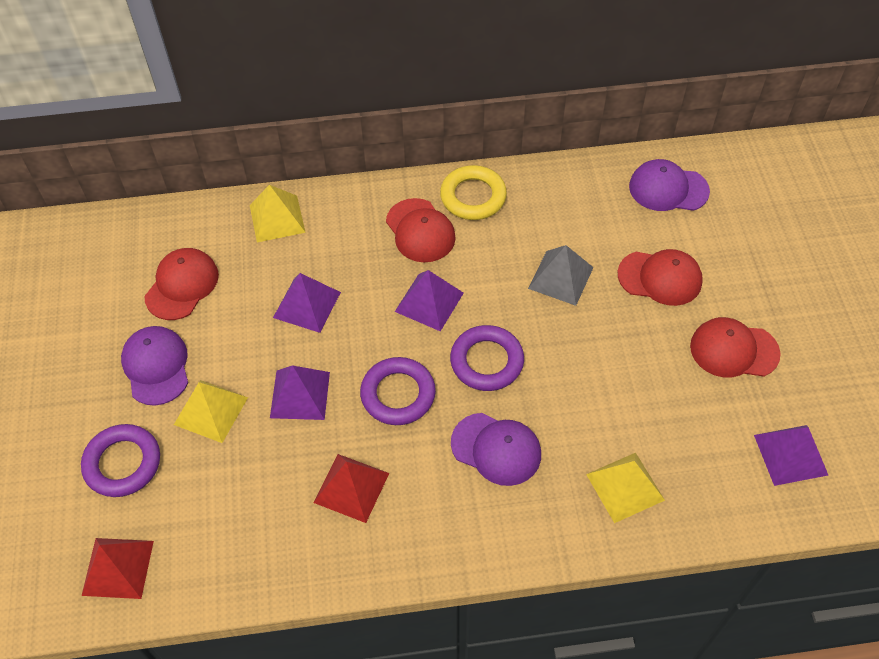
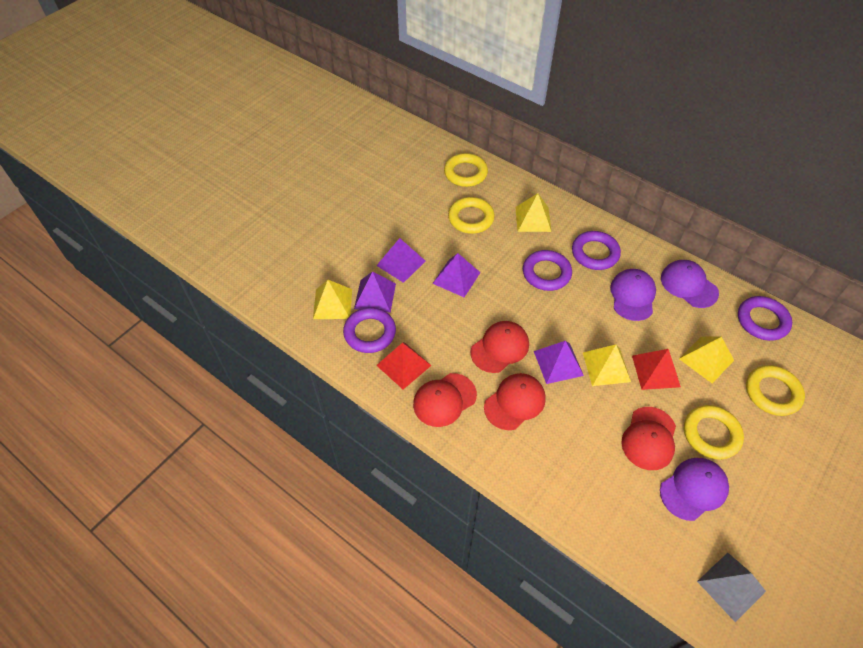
purple ring: 3 -> 4
yellow pyramid: 3 -> 4
yellow ring: 1 -> 4

